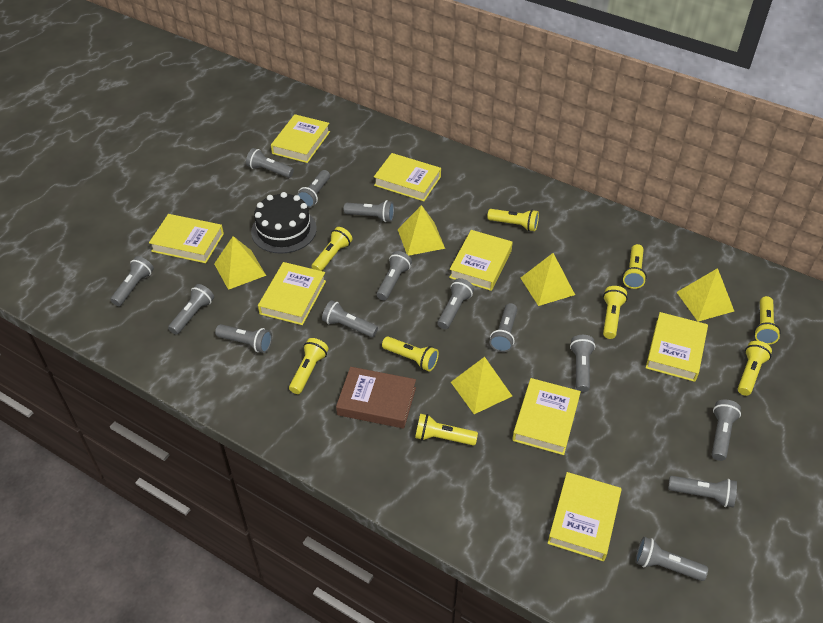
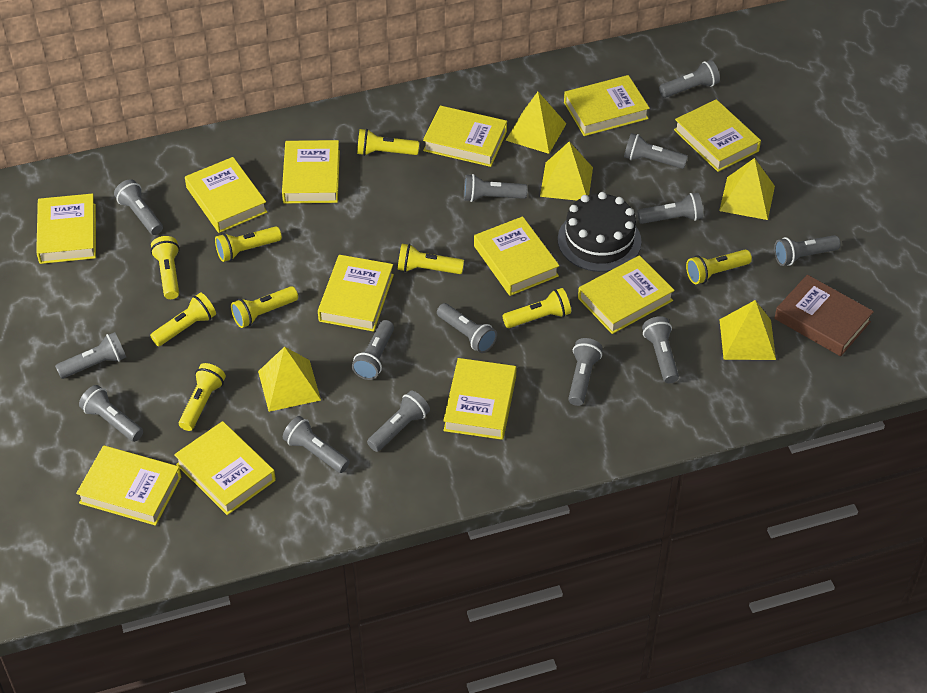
yellow book: 8 -> 12

